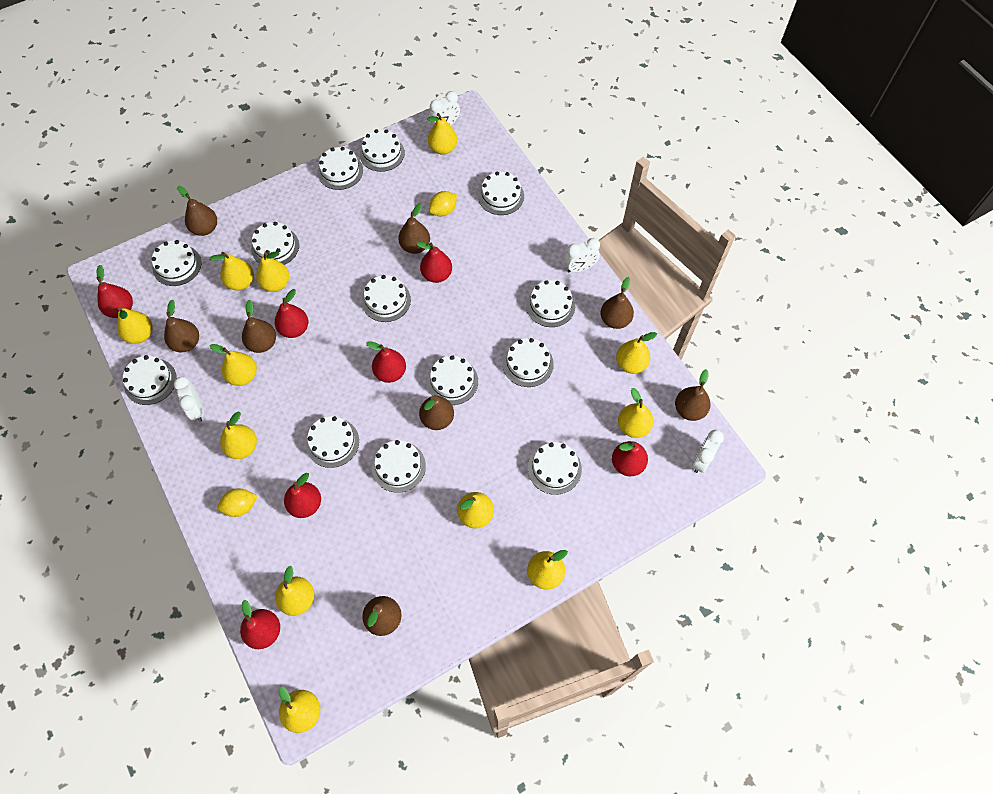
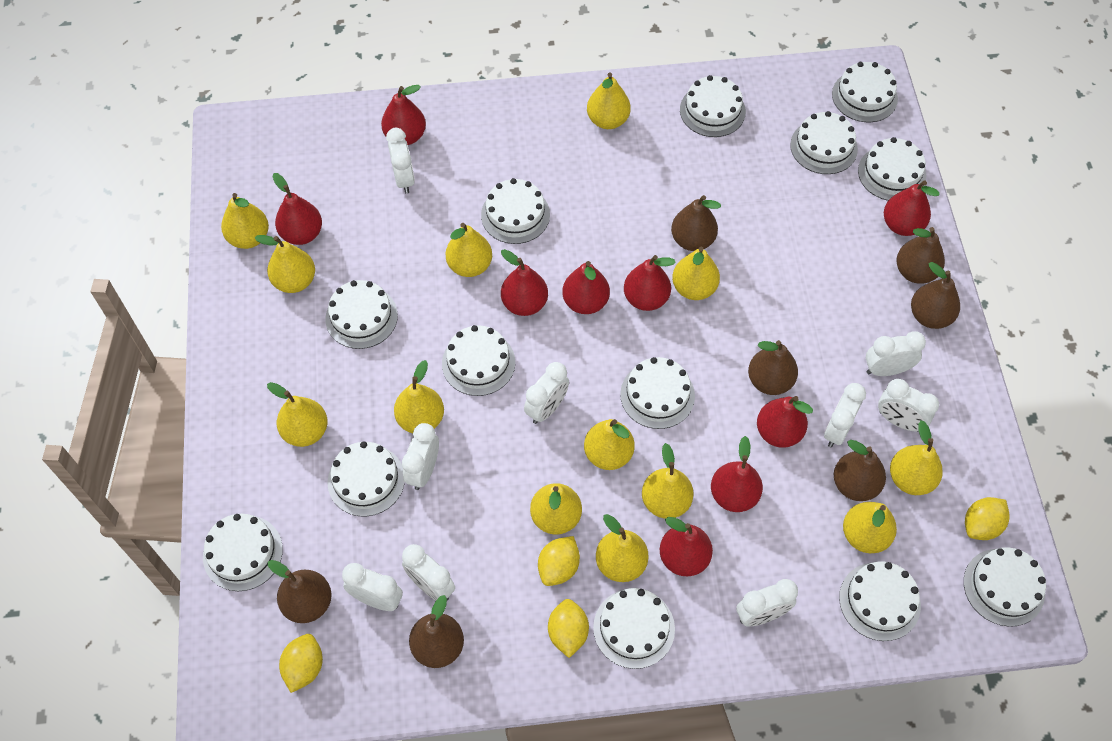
brown pear: 8 -> 7
red pear: 7 -> 9
white clock: 4 -> 9
yellow lemon: 2 -> 4
yellow pear: 12 -> 13

